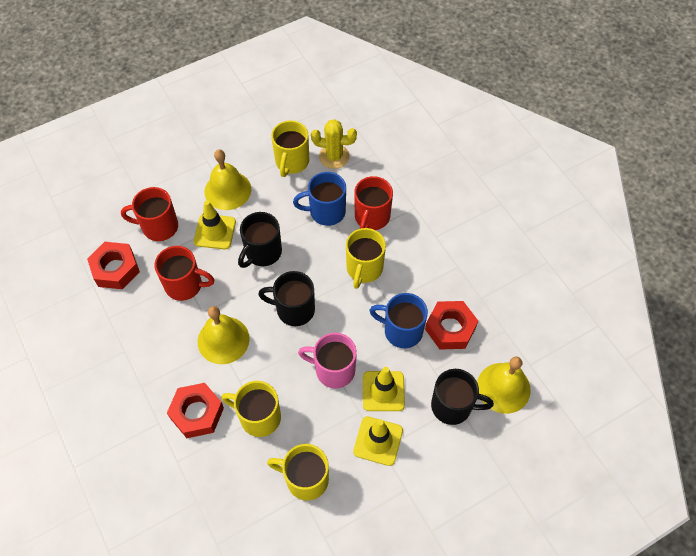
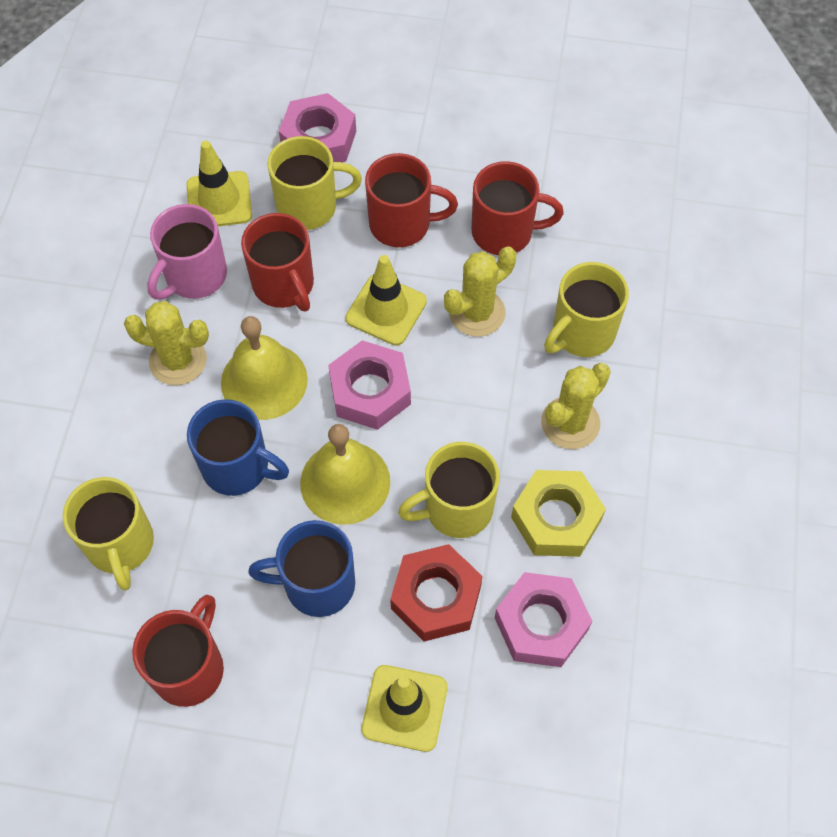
black mug: 3 -> 0
pink nut: 0 -> 3
red mug: 3 -> 4
red nut: 3 -> 1
yellow bell: 3 -> 2
yellow cactus: 1 -> 3
yellow nut: 0 -> 1

